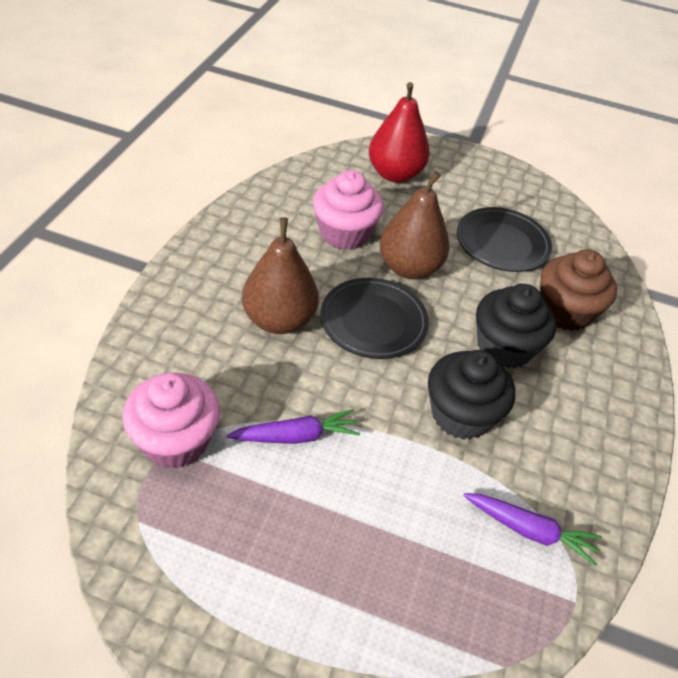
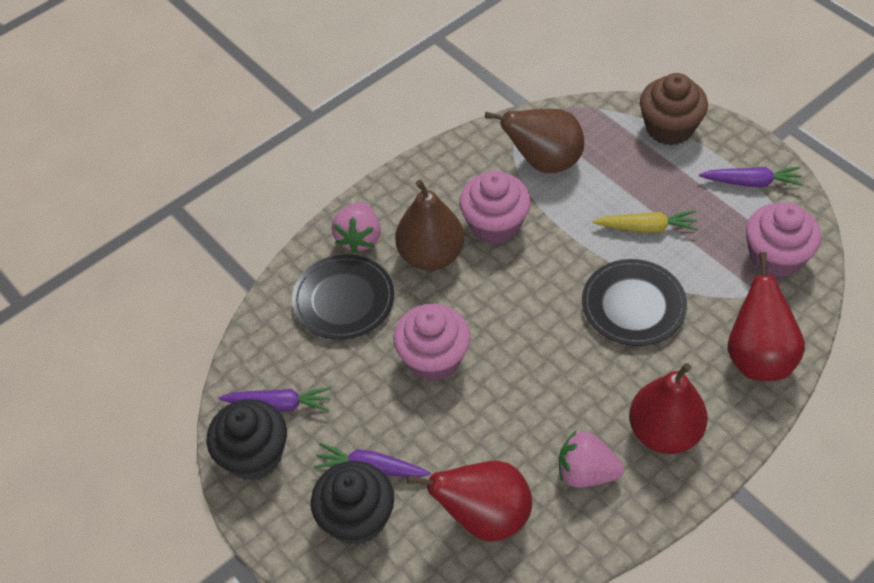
pink cupcake: 2 -> 3
pink strawberry: 0 -> 2
purple carrot: 2 -> 3
red pear: 1 -> 3
yellow carrot: 0 -> 1

